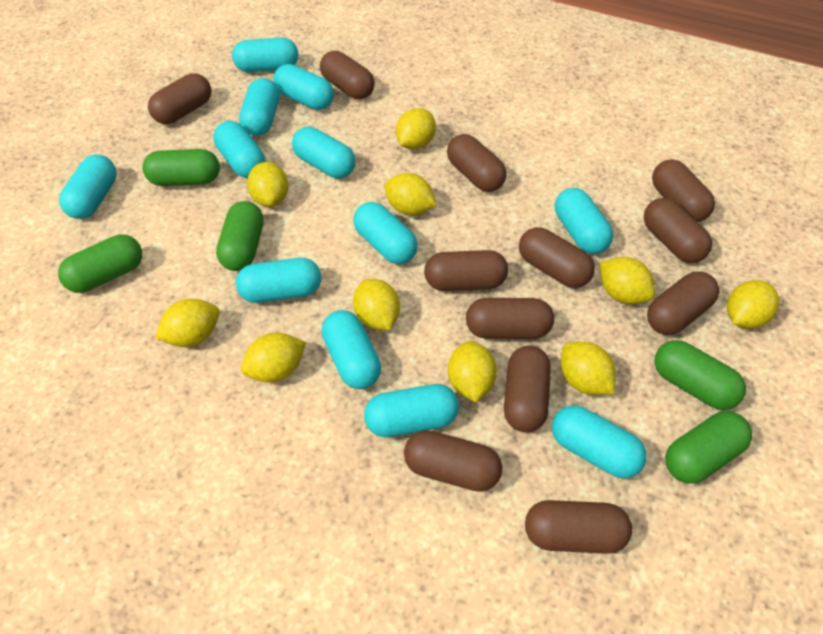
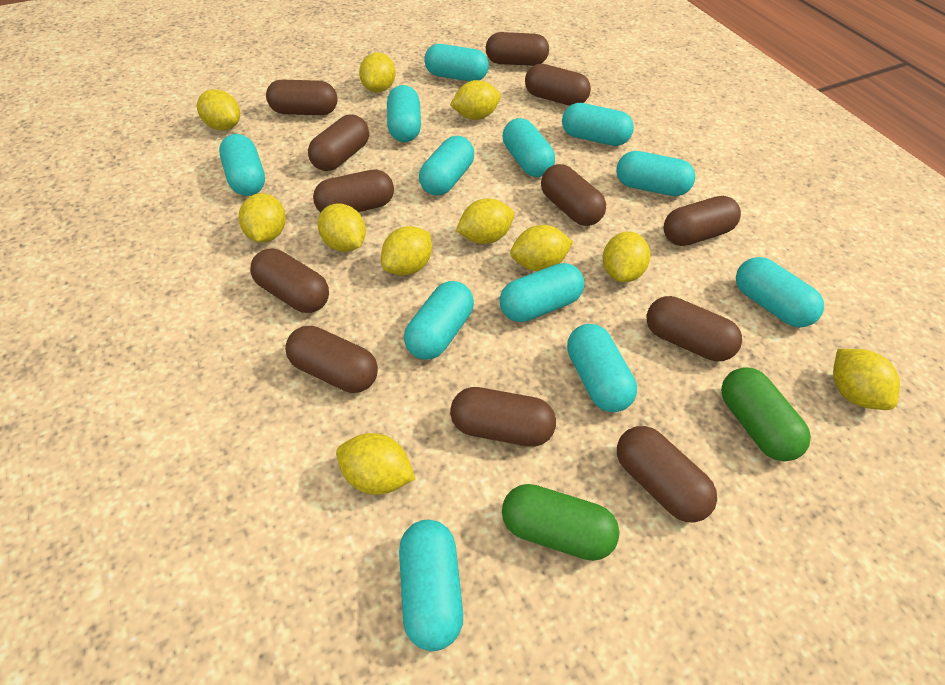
green capsule: 5 -> 2
yellow lemon: 10 -> 11

